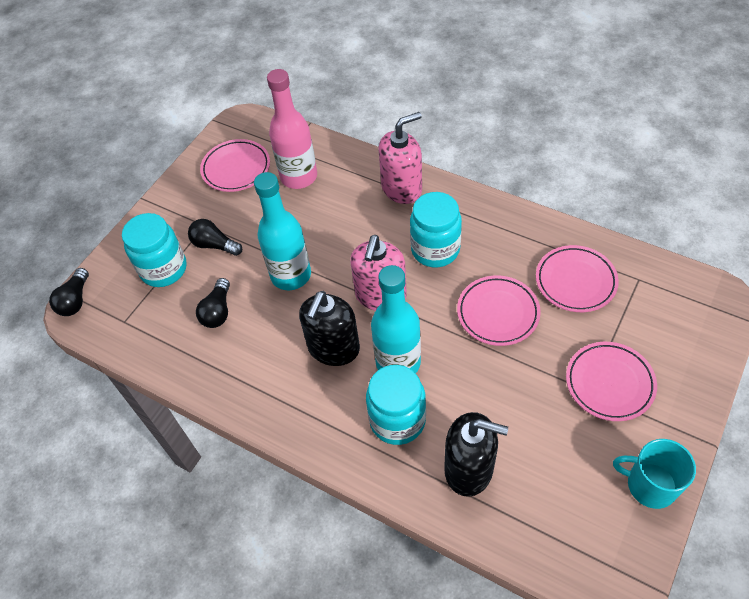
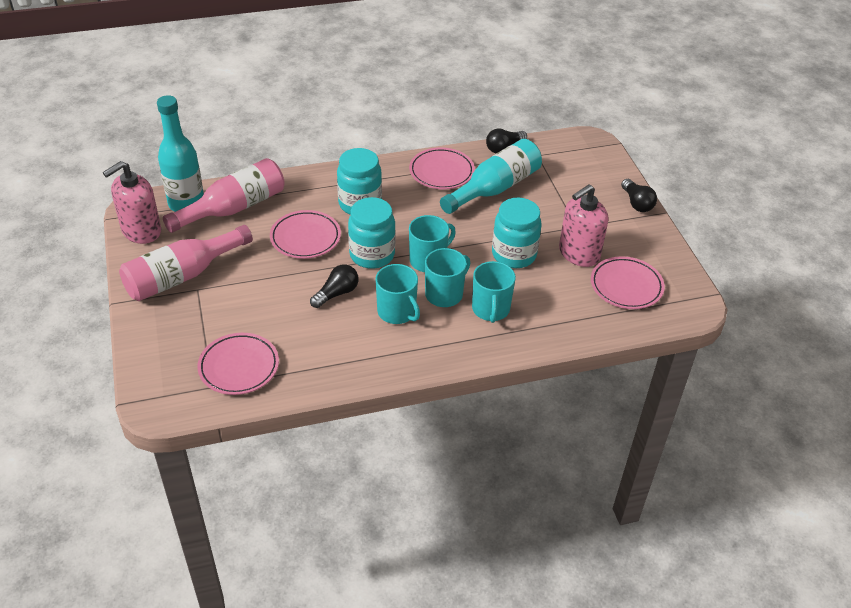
black soap dispenser: 2 -> 0
pink bottle: 1 -> 2
turquoise mug: 1 -> 4

